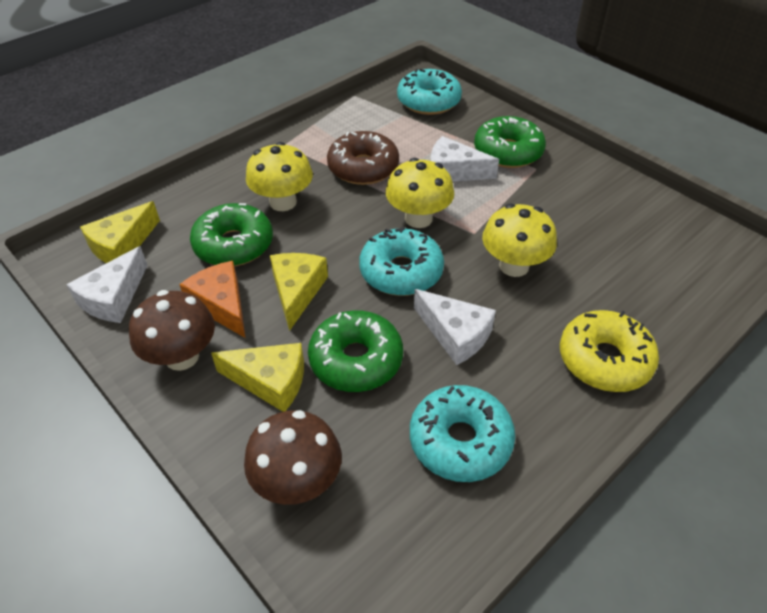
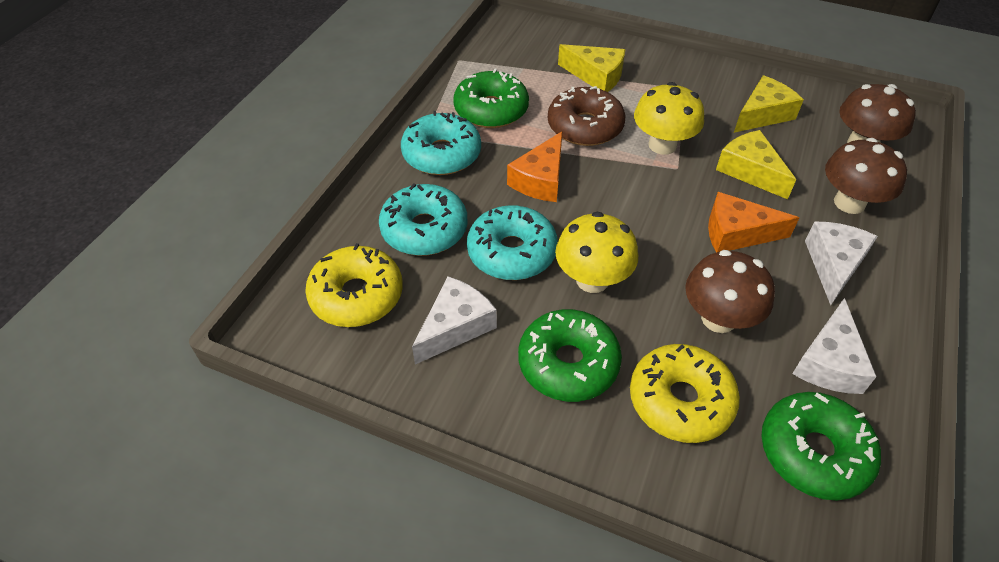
brown mushroom: 2 -> 3
orange cheese: 1 -> 2
yellow donut: 1 -> 2
yellow mushroom: 3 -> 2

